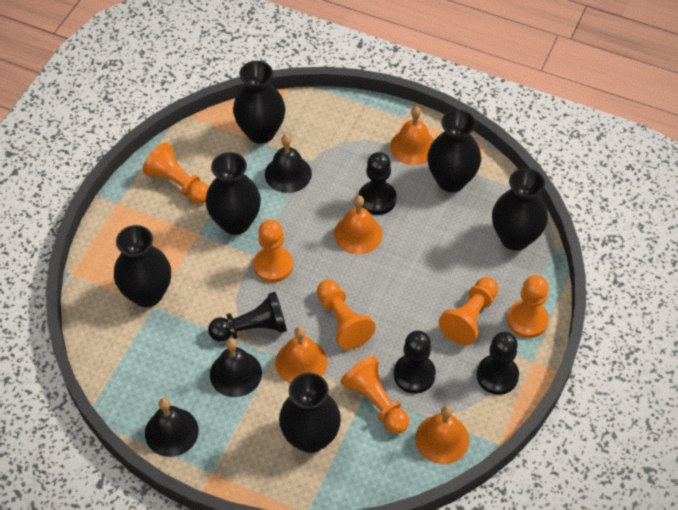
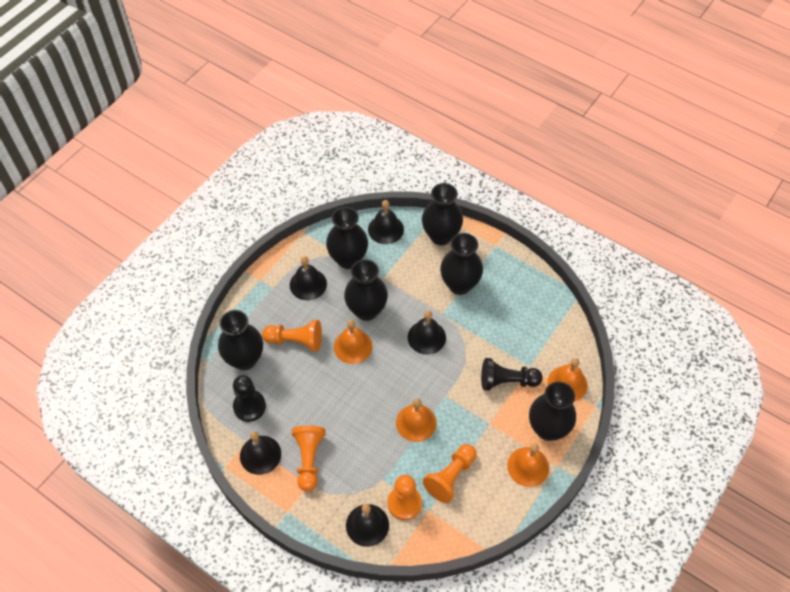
black bell: 3 -> 5
black pawn: 4 -> 2
orange pawn: 6 -> 4

